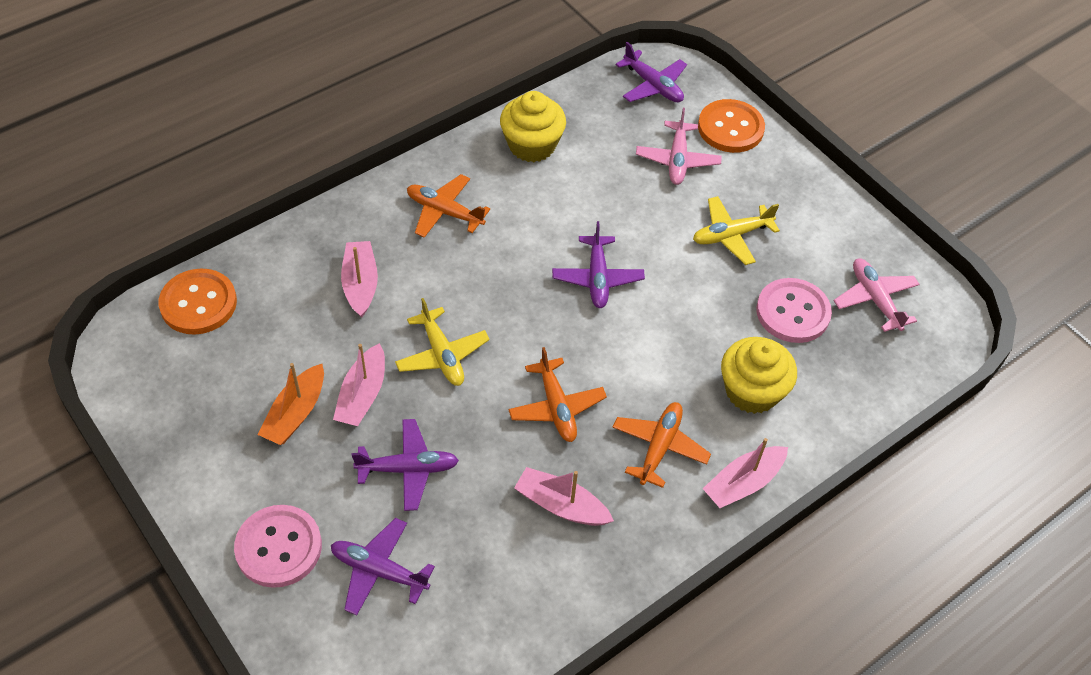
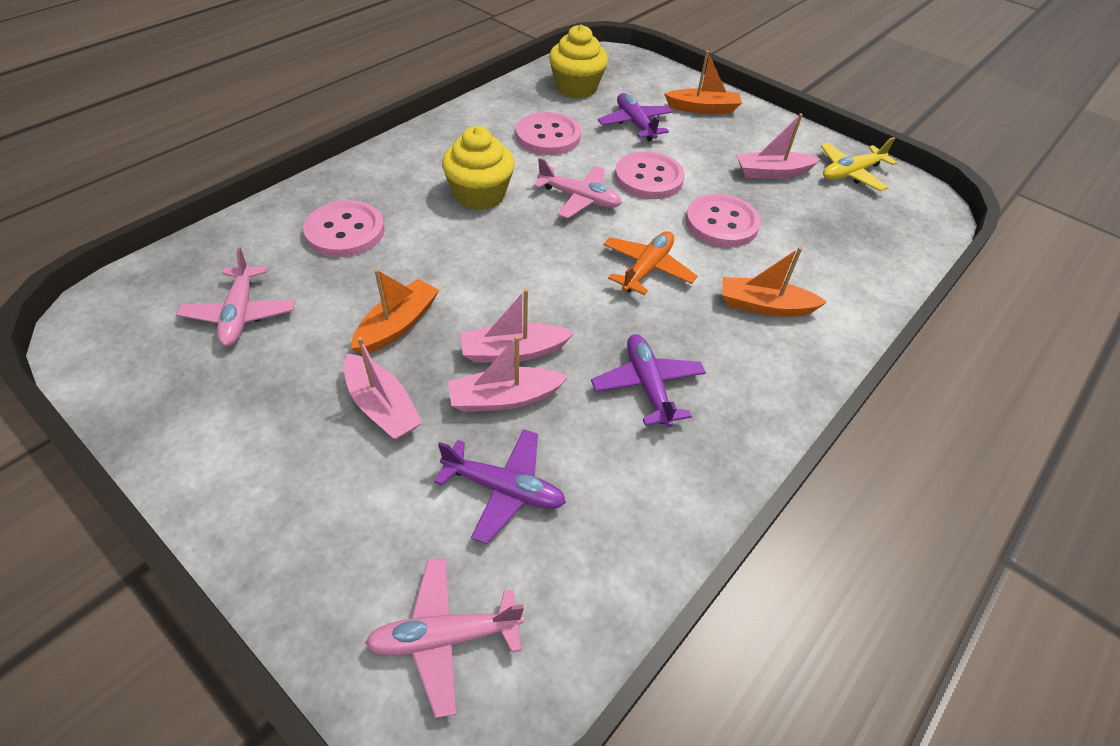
orange boat: 1 -> 3
orange button: 2 -> 0
orange plane: 3 -> 1
pink button: 2 -> 4
pink plane: 2 -> 3
purple plane: 4 -> 3
yellow plane: 2 -> 1

